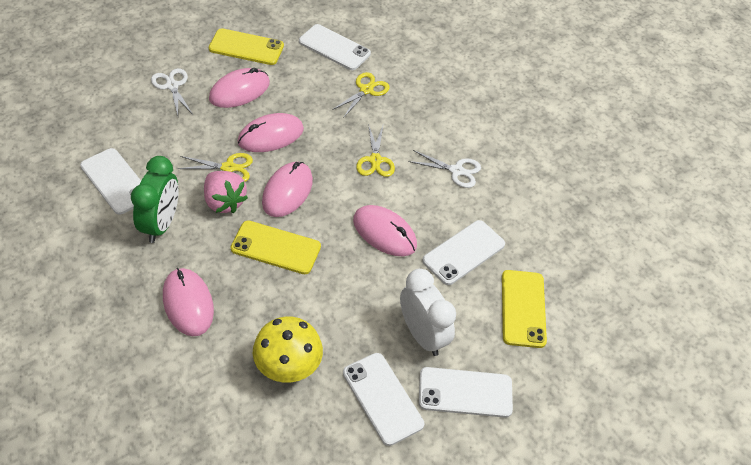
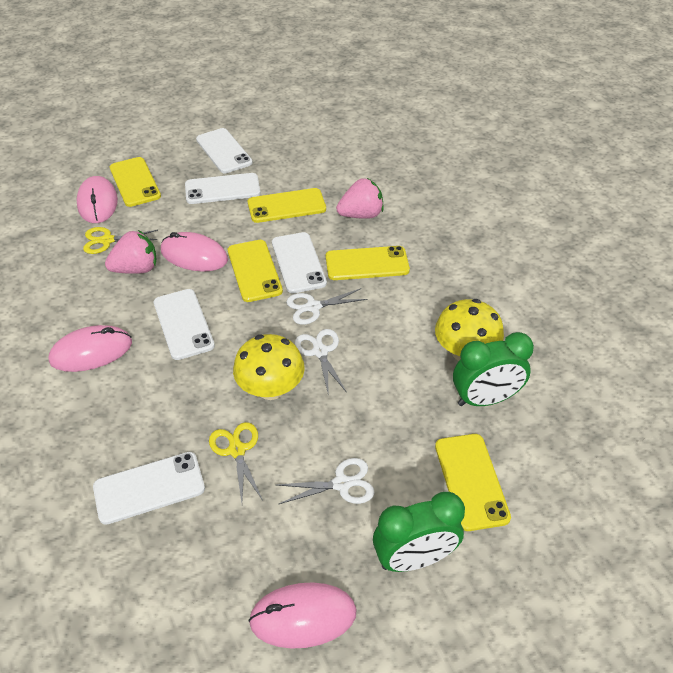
green clock: 1 -> 2
pink mouse: 5 -> 4
pink strawberry: 1 -> 2
white clock: 1 -> 0
white scissors: 2 -> 3
yellow mushroom: 1 -> 2
yellow phone: 3 -> 5
yellow scissors: 3 -> 2

